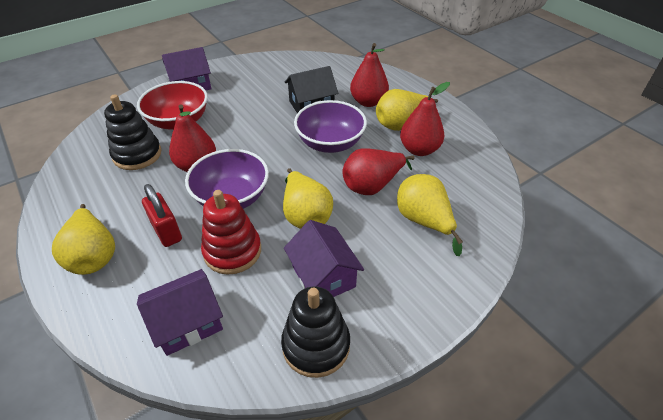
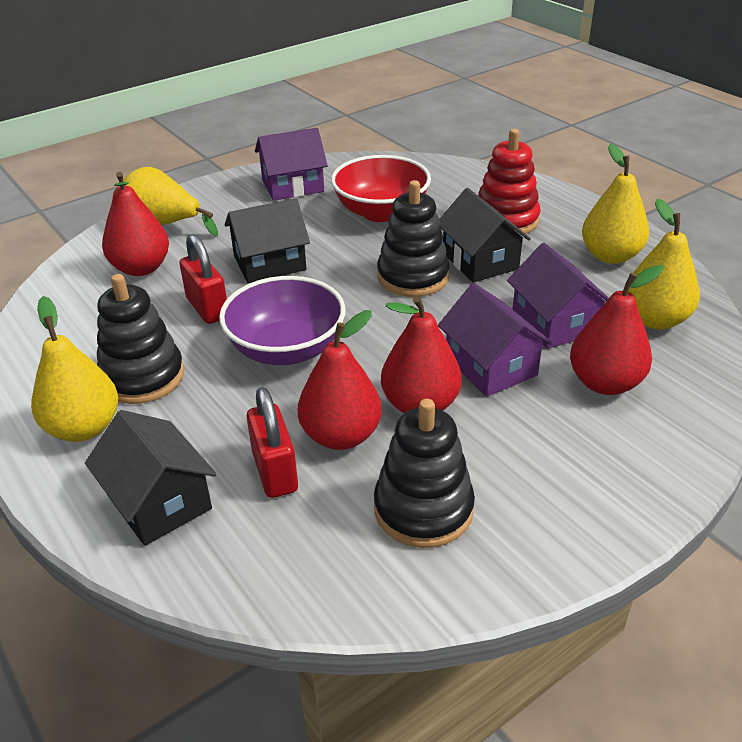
black house: 1 -> 3
black stacking toy: 2 -> 3
purple bowl: 2 -> 1
red padlock: 1 -> 2

